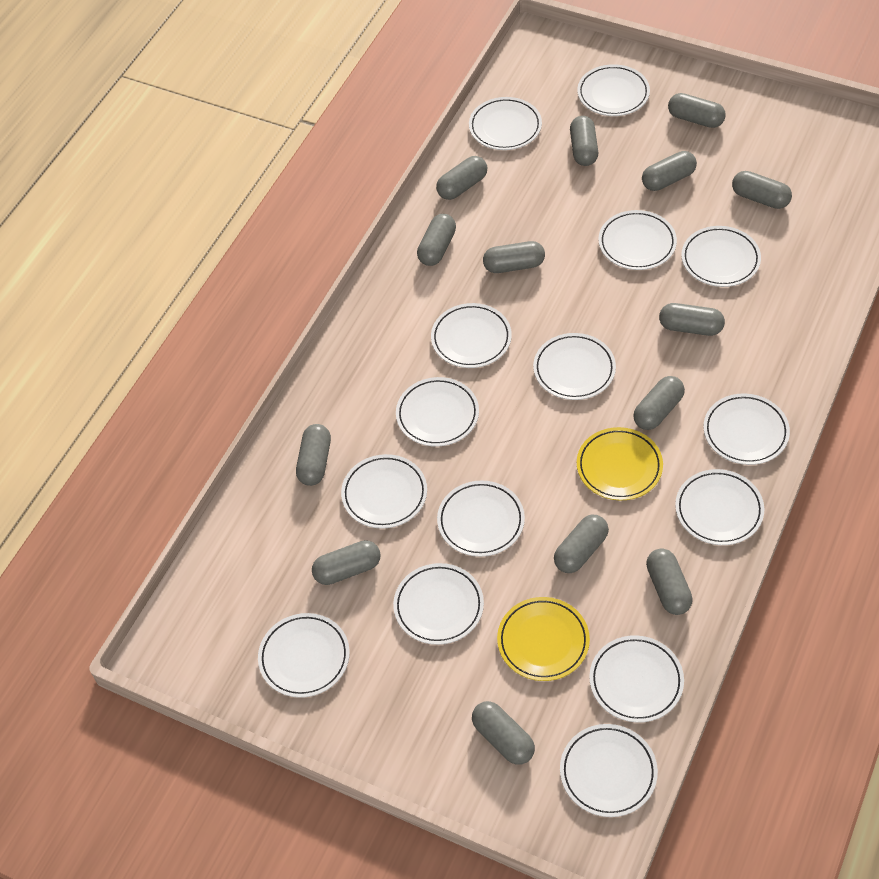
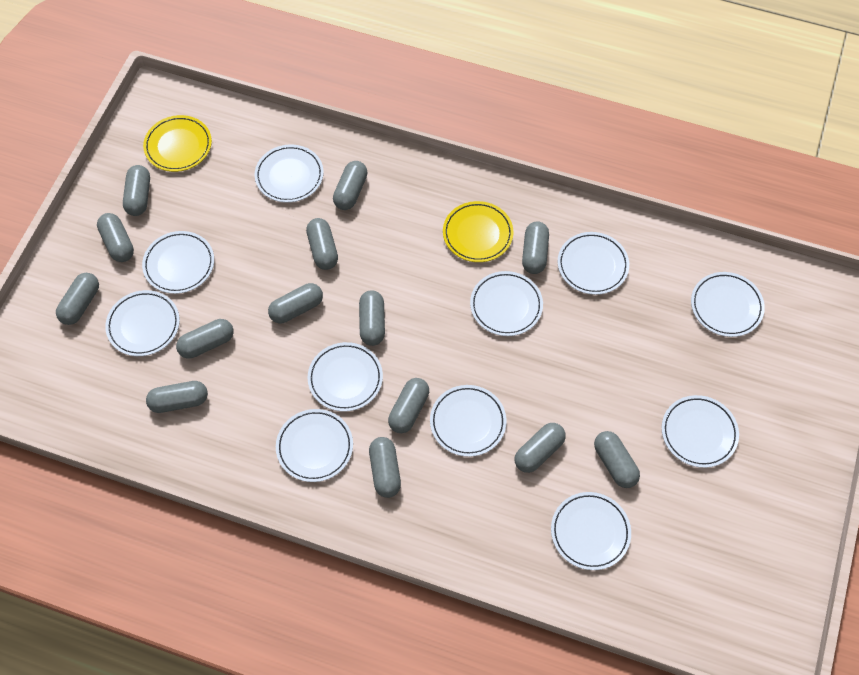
white plate: 15 -> 11

